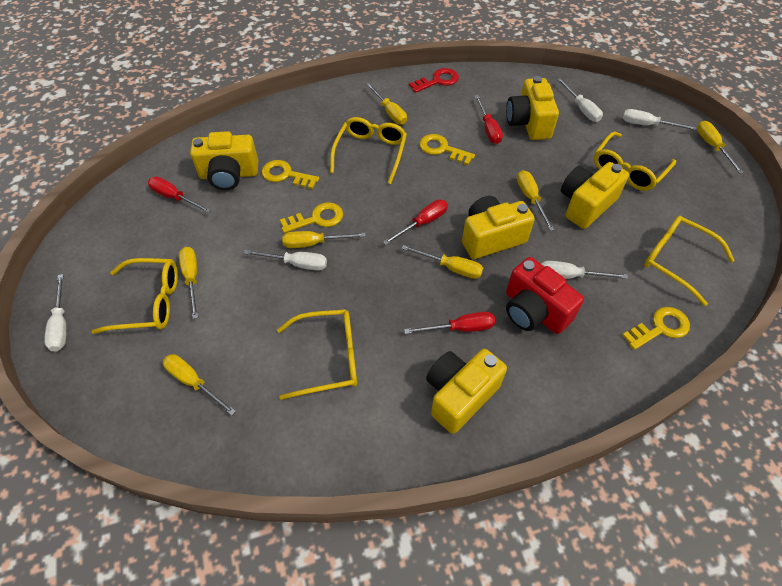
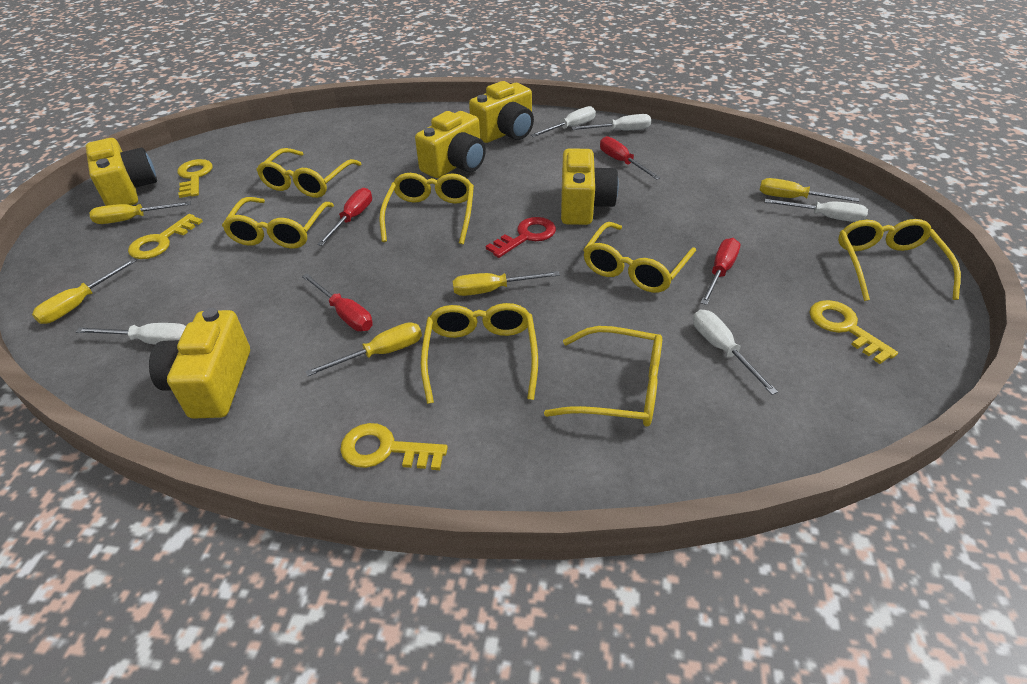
red camera: 1 -> 0
yellow glasses: 5 -> 7
yellow screwdriver: 7 -> 5

